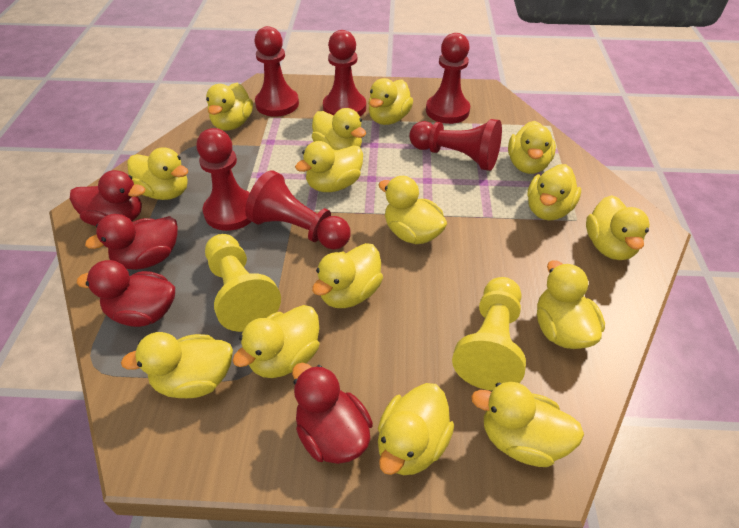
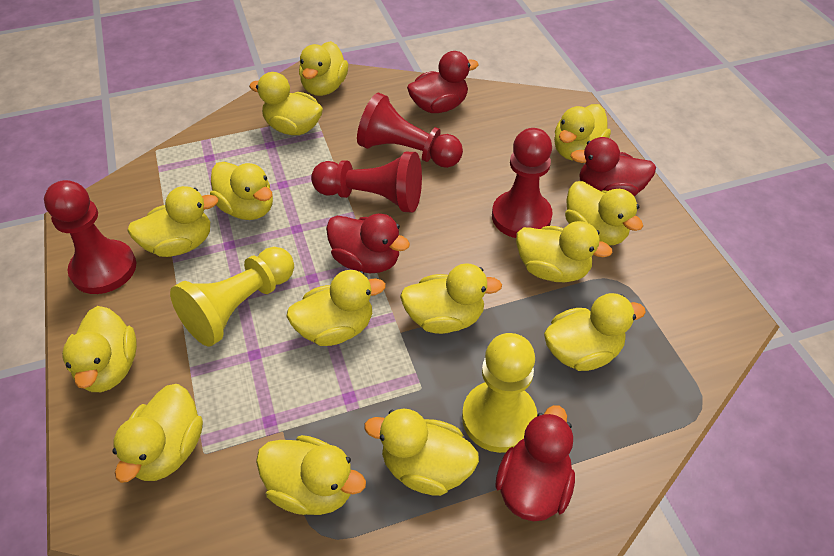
red pawn: 6 -> 4
yellow duck: 15 -> 14

